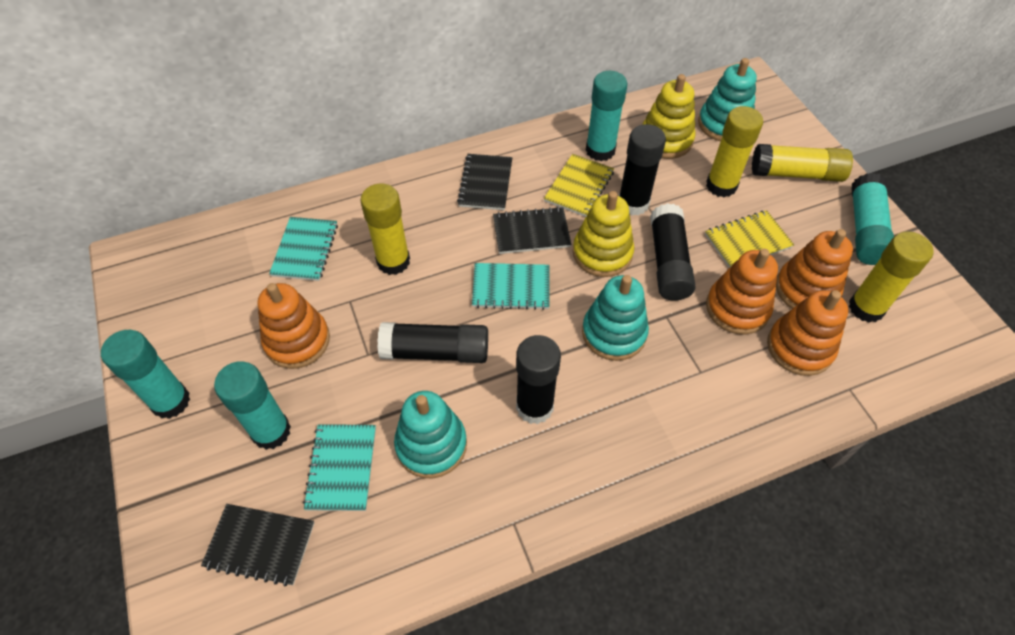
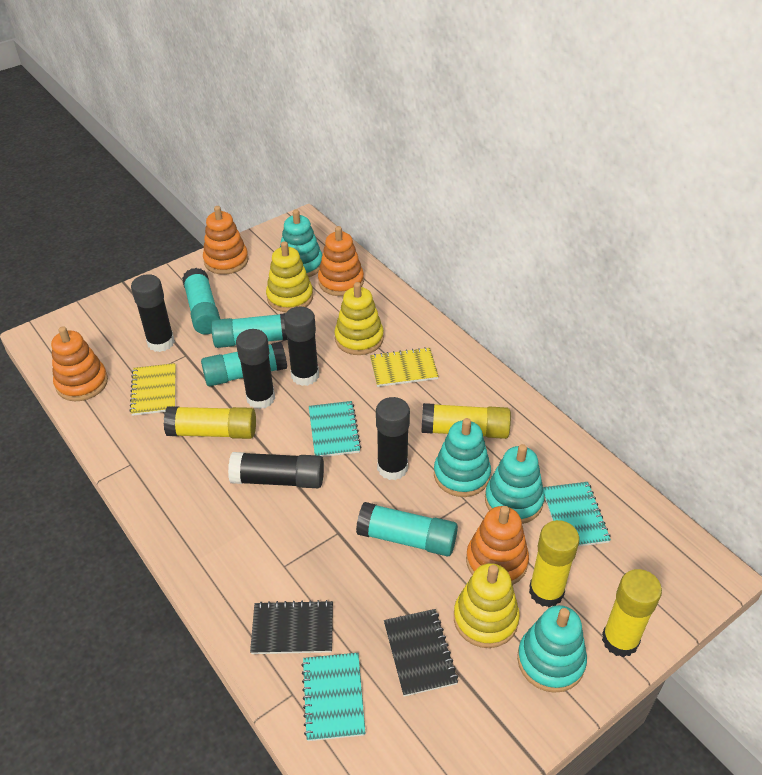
black glue stick: 4 -> 5
black notebook: 3 -> 2
turquoise stacking toy: 3 -> 4
yellow stacking toy: 2 -> 3

